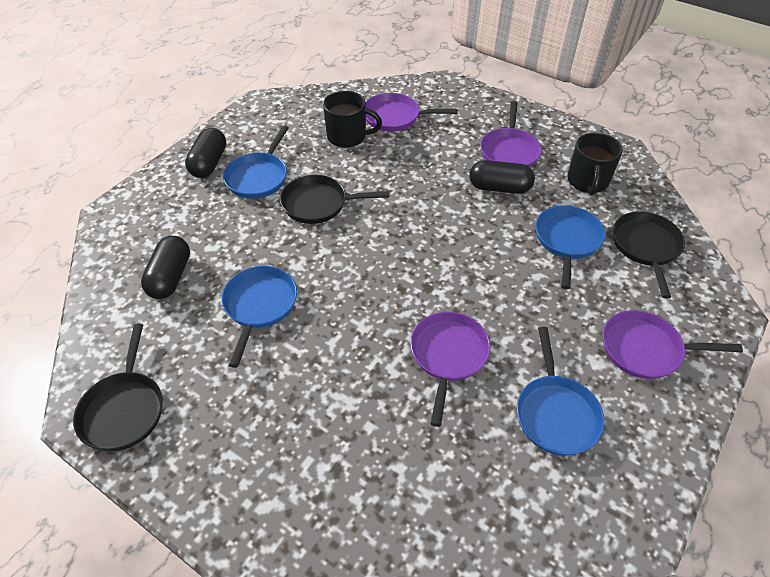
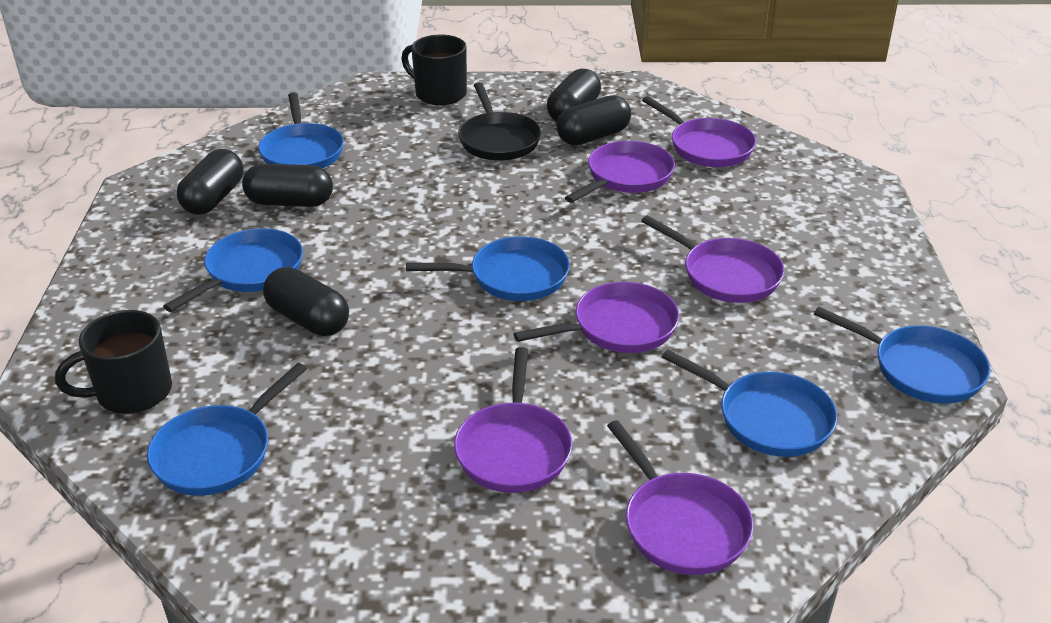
black capsule: 3 -> 5
black pan: 3 -> 1
blue pan: 4 -> 6
purple pan: 4 -> 6

